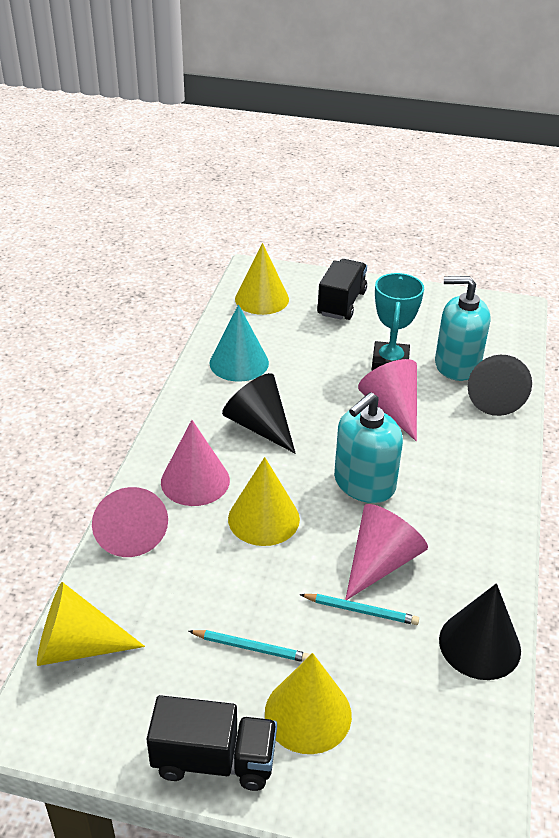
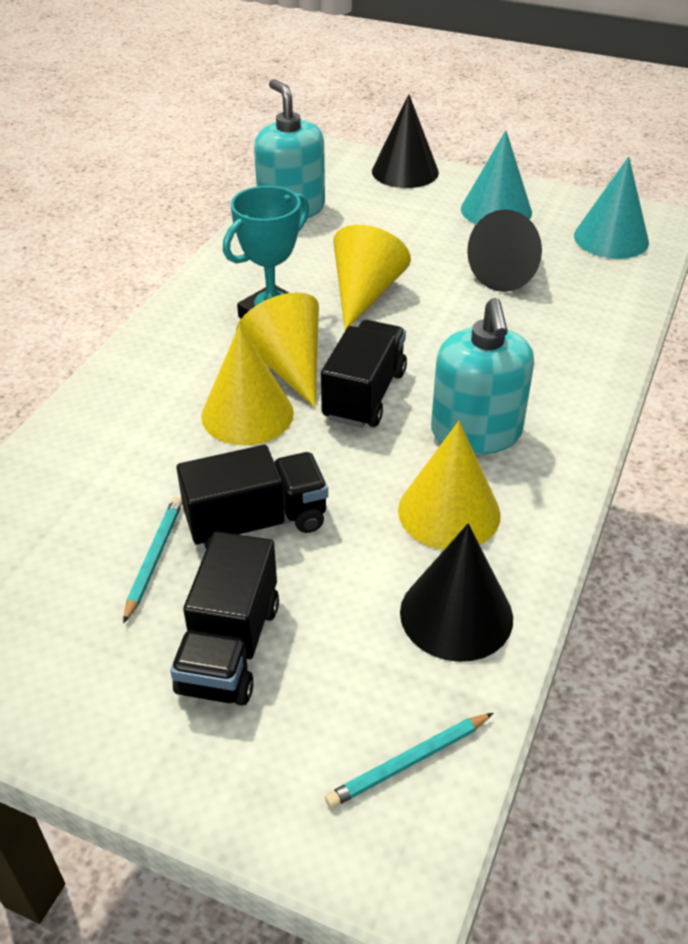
black truck: 2 -> 3
pink cone: 4 -> 0
turquoise cone: 1 -> 2

